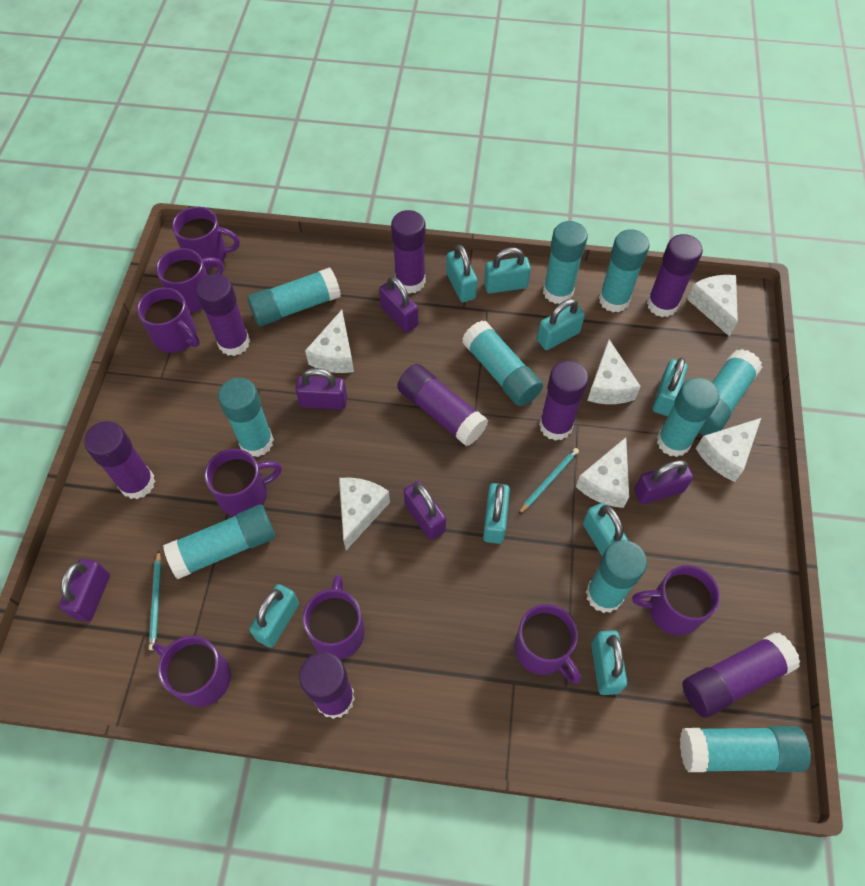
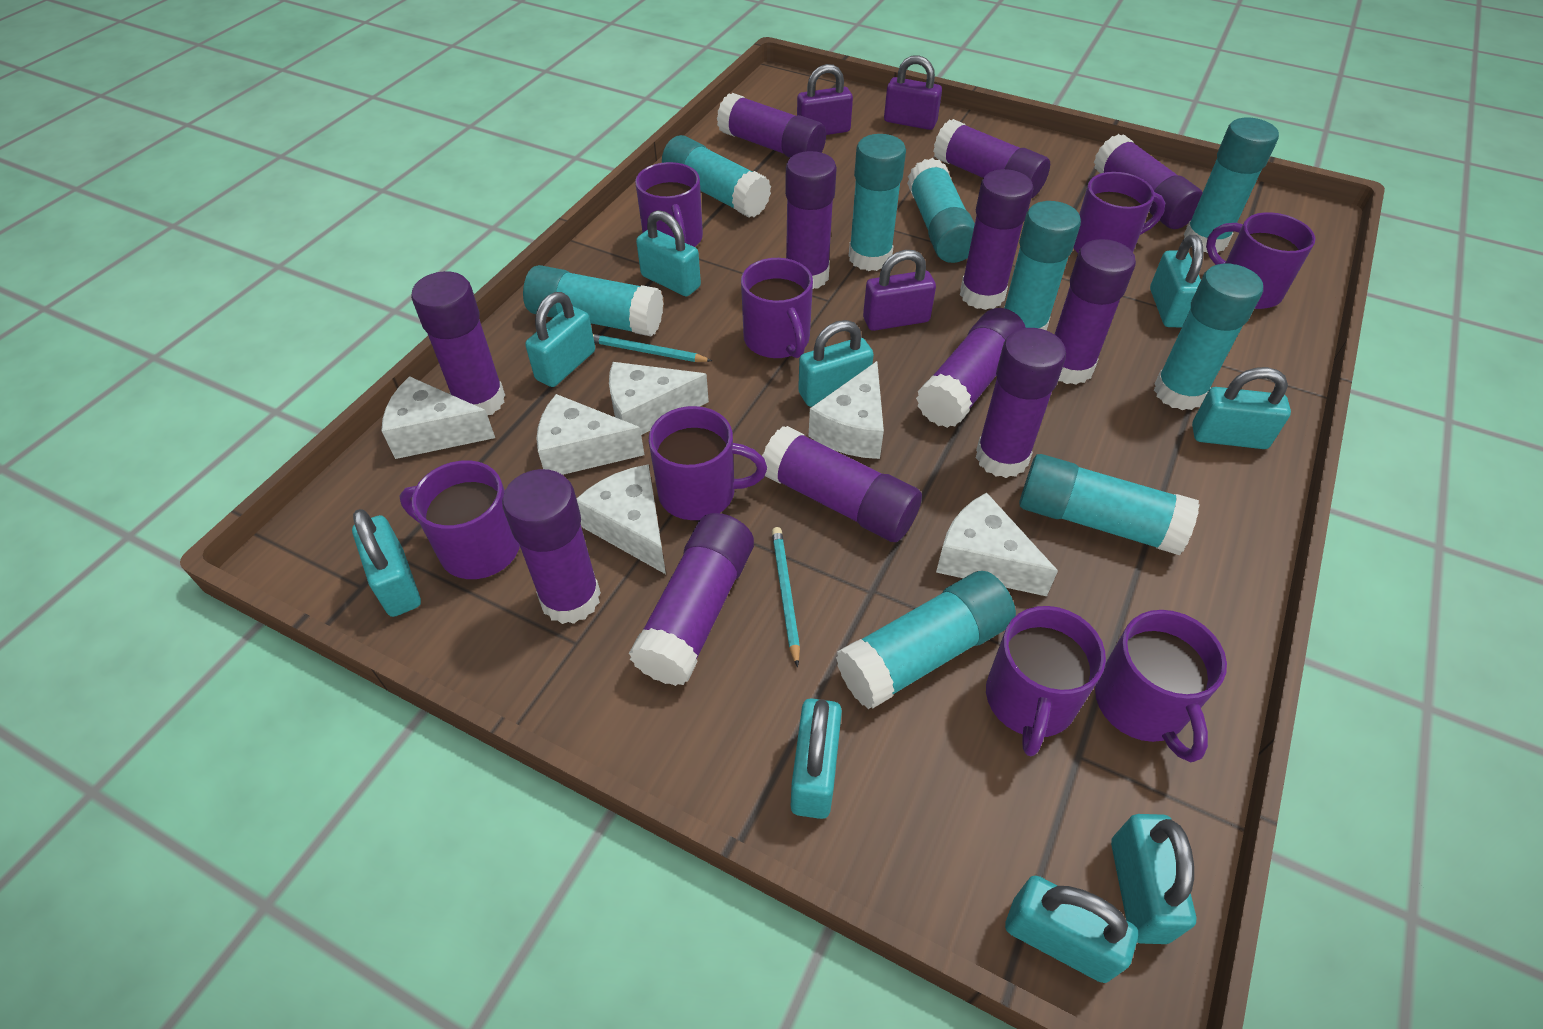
purple glue stick: 8 -> 12
purple padlock: 5 -> 3
turquoise glue stick: 10 -> 9
turquoise padlock: 8 -> 9

